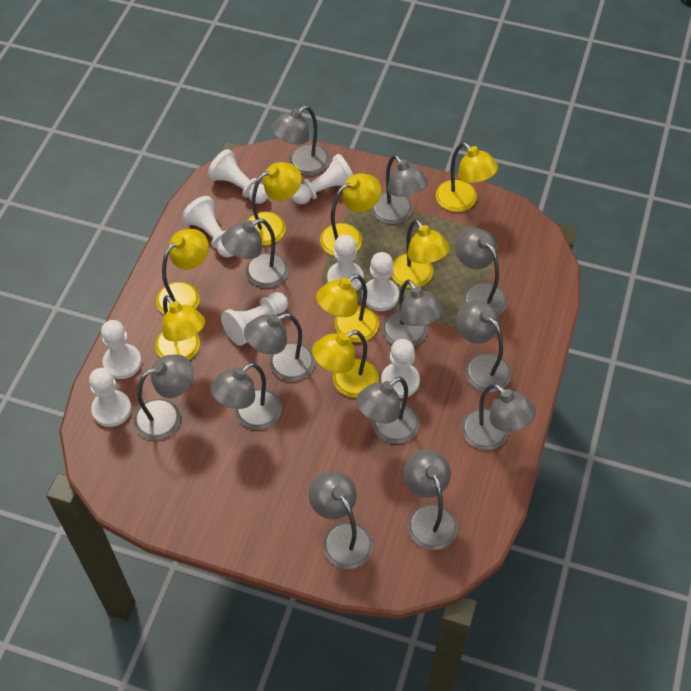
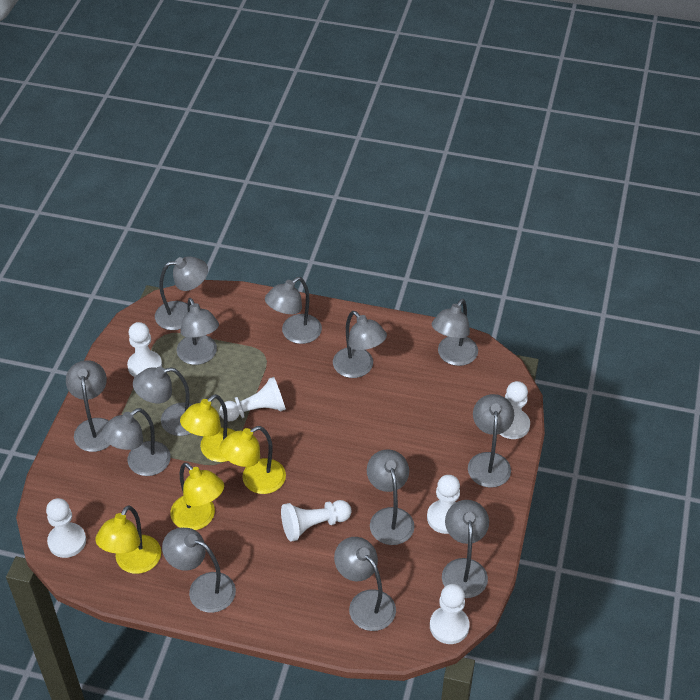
white pawn: 9 -> 7
yellow lamp: 8 -> 4

